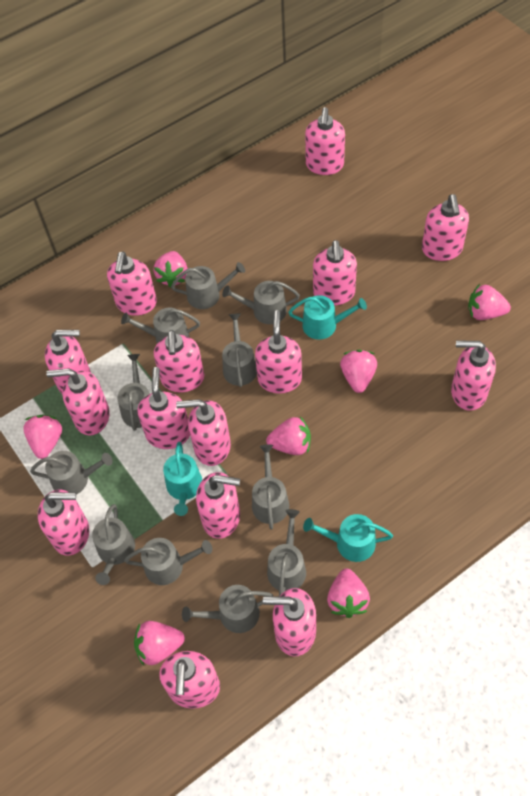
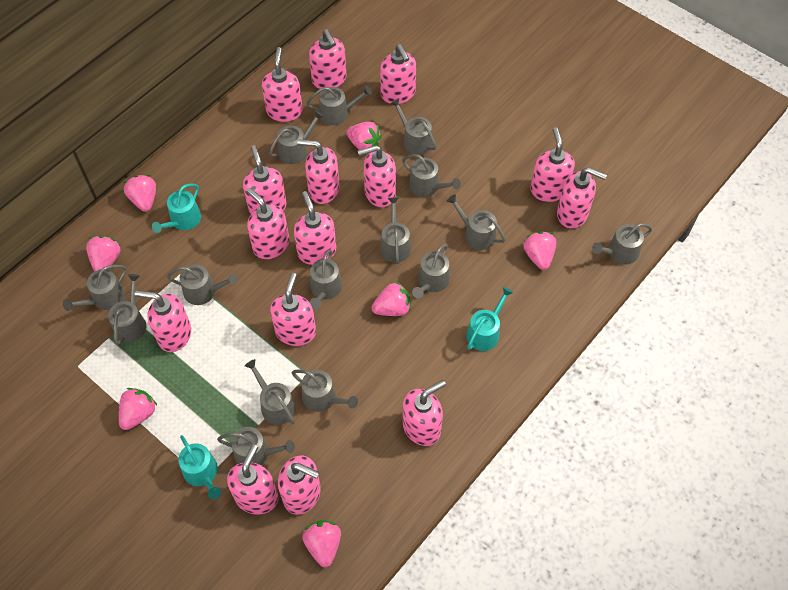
grey watering can: 11 -> 15

